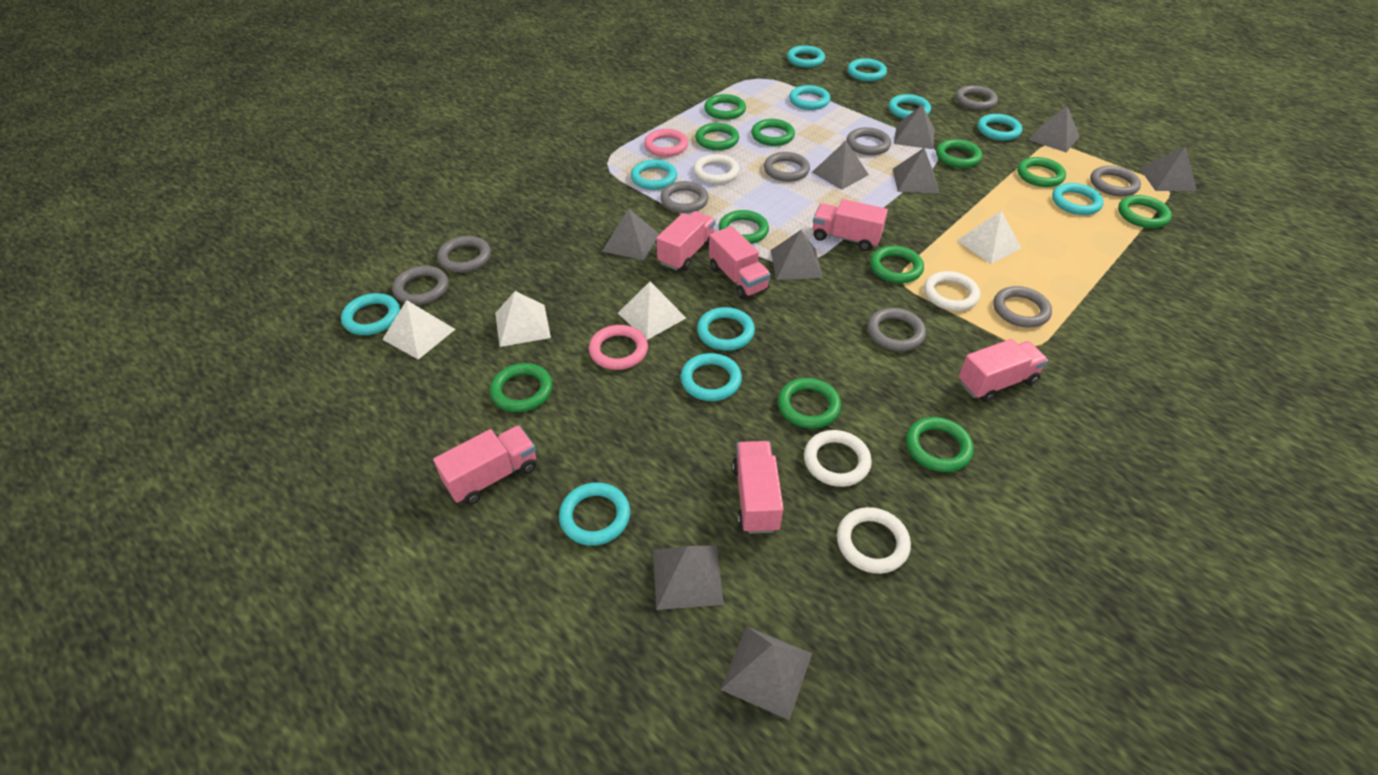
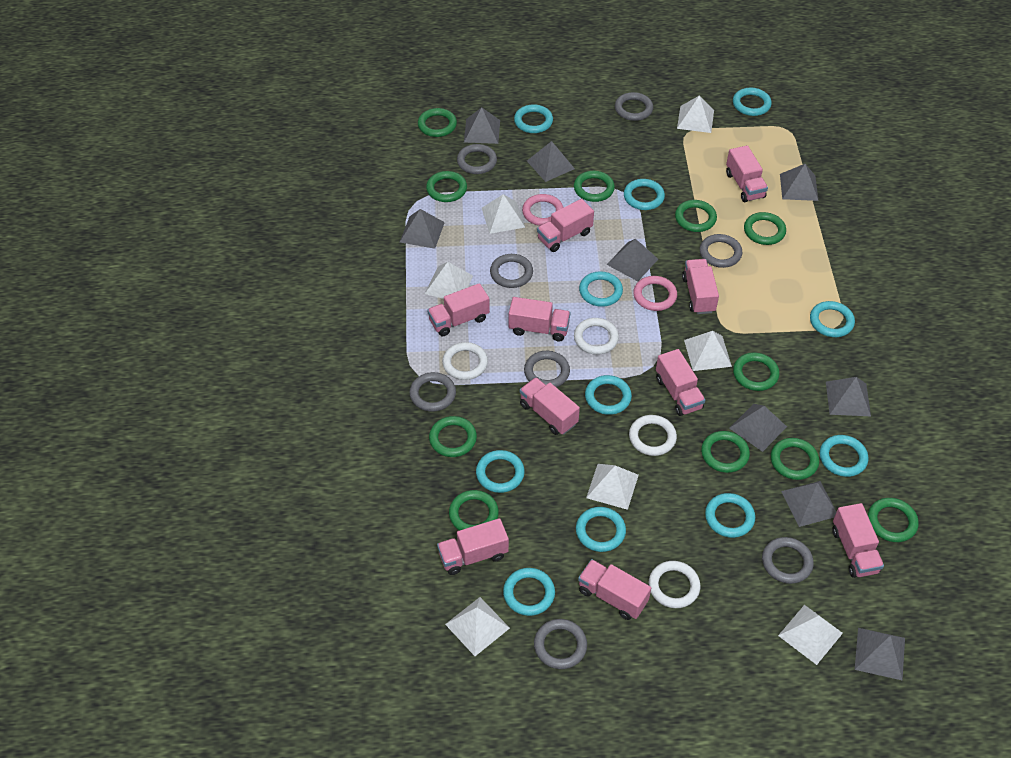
grey ring: 9 -> 8
pink truck: 6 -> 10
white pyramid: 4 -> 7

